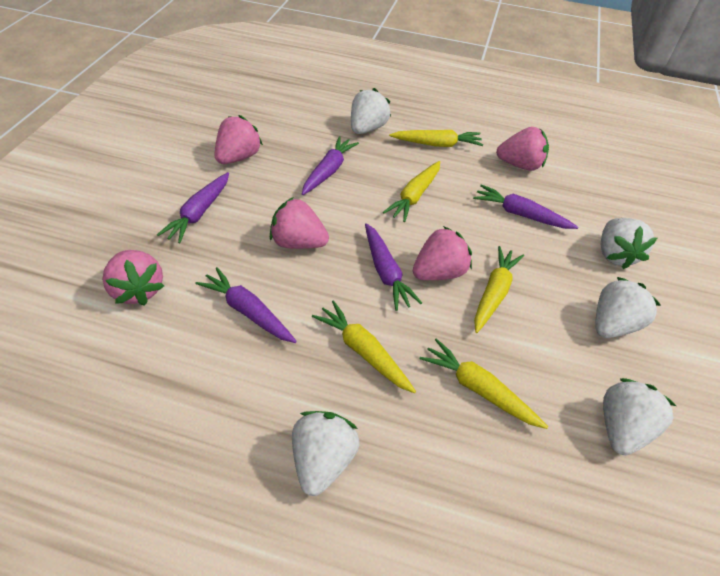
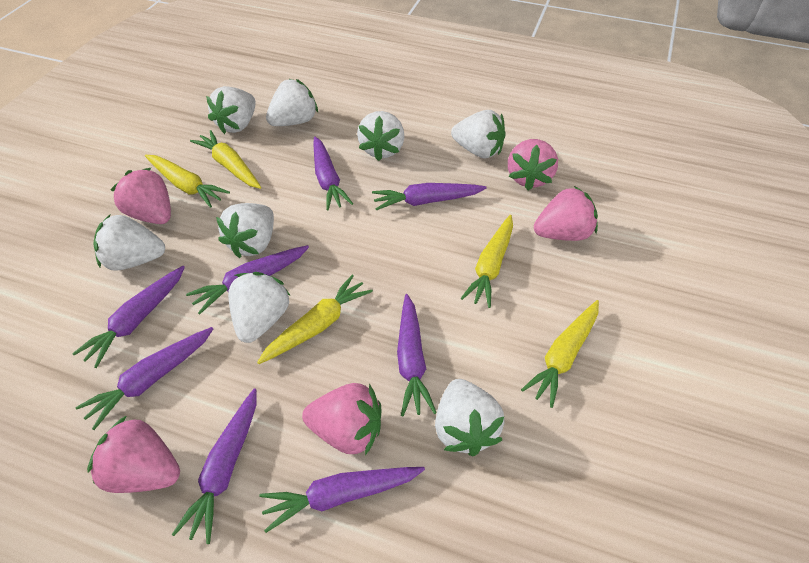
purple carrot: 5 -> 8
white strawberry: 5 -> 8

